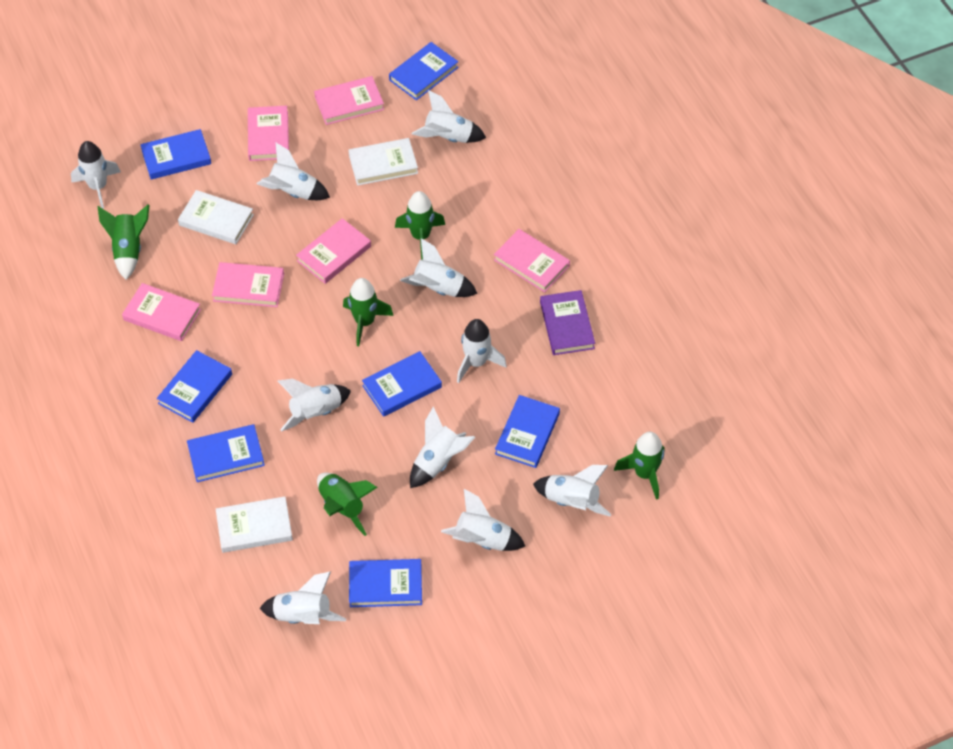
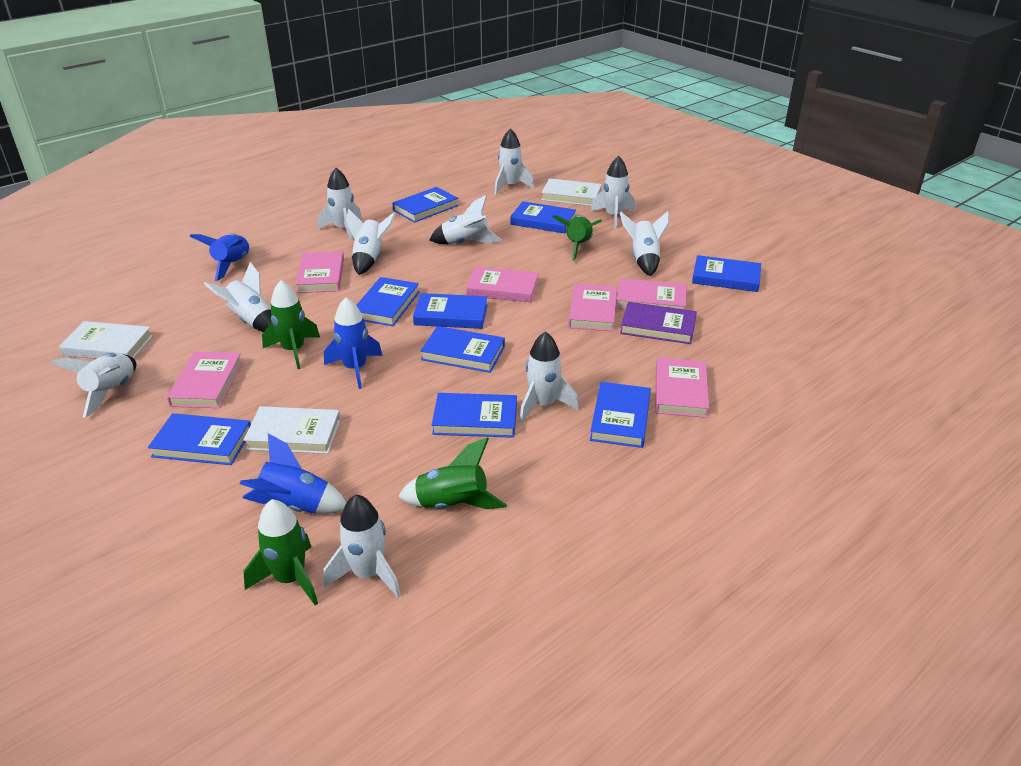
blue book: 7 -> 9
blue rocket: 0 -> 3
green rocket: 5 -> 4

